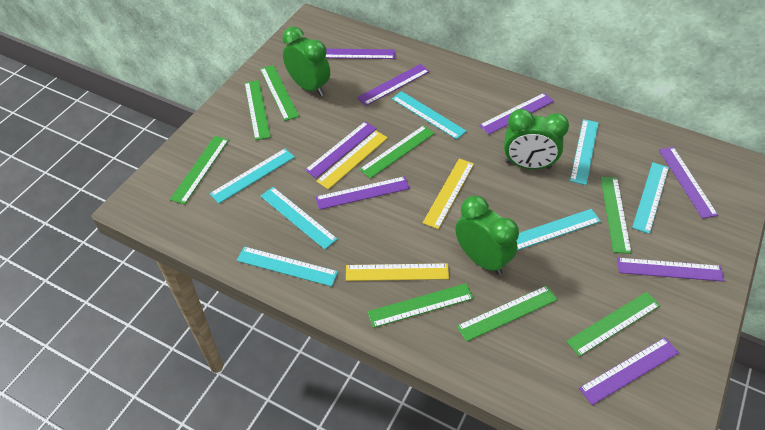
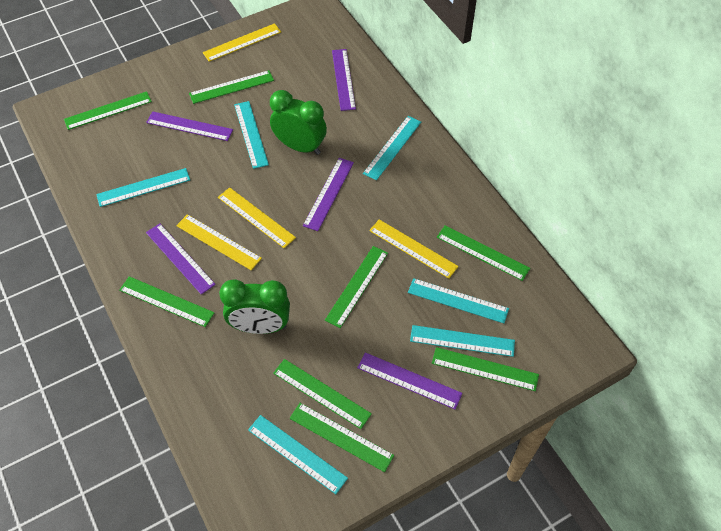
green clock: 3 -> 2
purple ruler: 8 -> 5
turquoise ruler: 7 -> 6
yellow ruler: 3 -> 4

